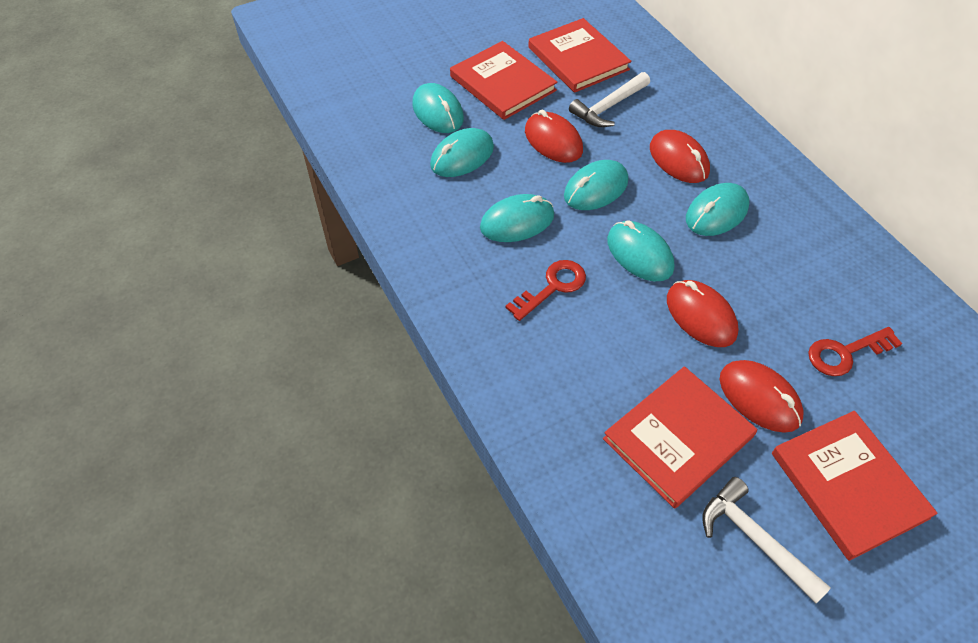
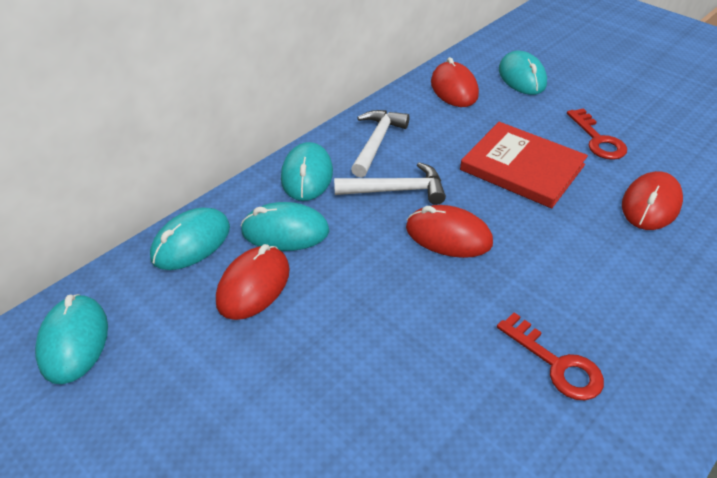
red book: 4 -> 1
turquoise mouse: 6 -> 5

